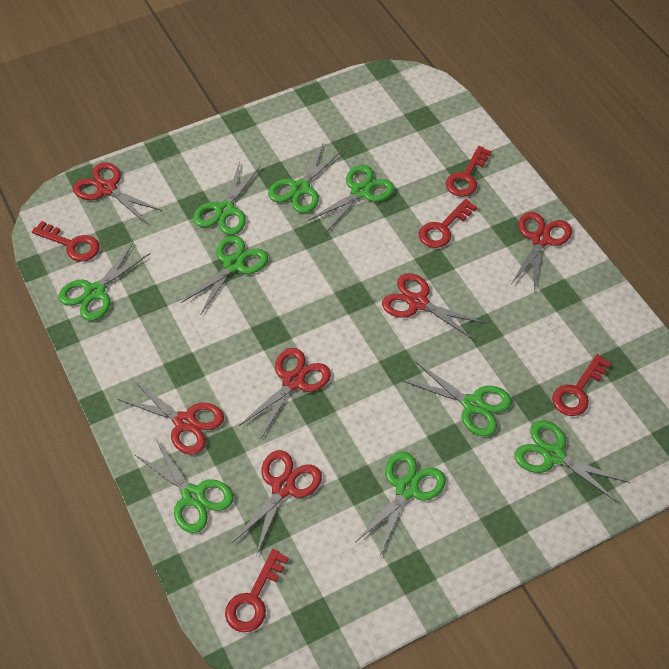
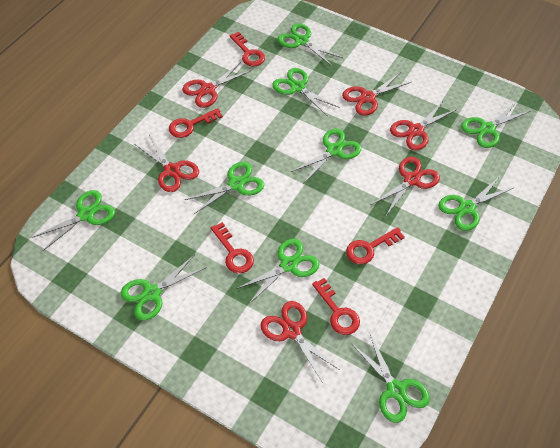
green scissors: 9 -> 10

